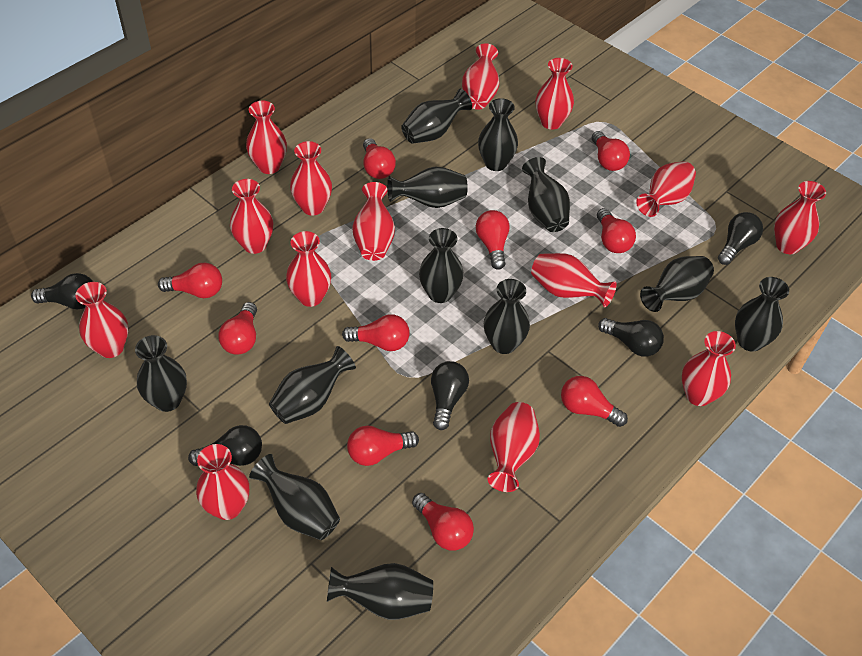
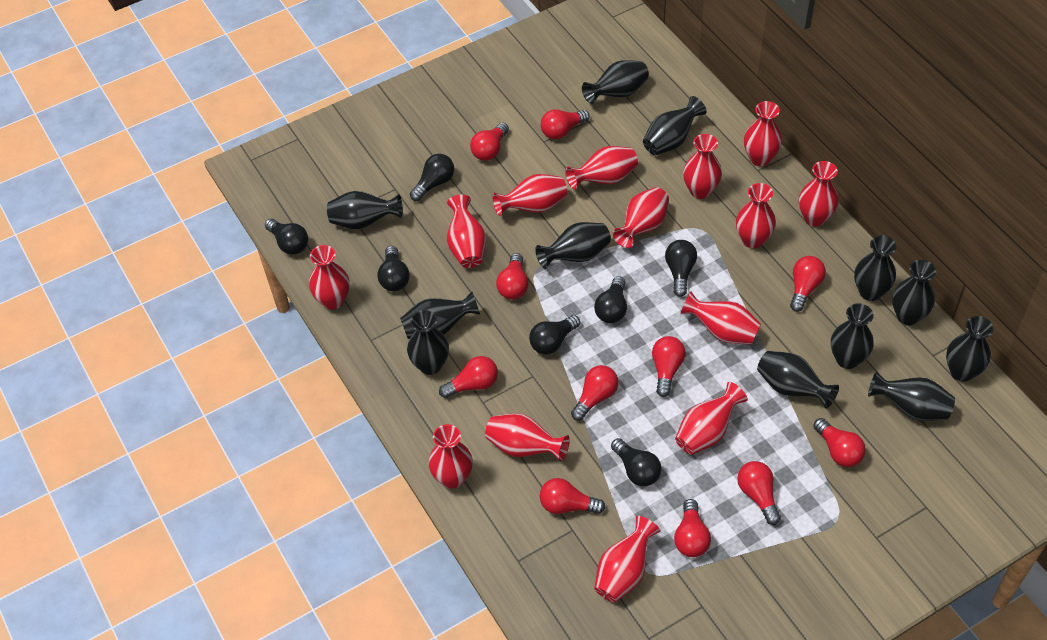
black light bulb: 5 -> 7
red light bulb: 10 -> 11

